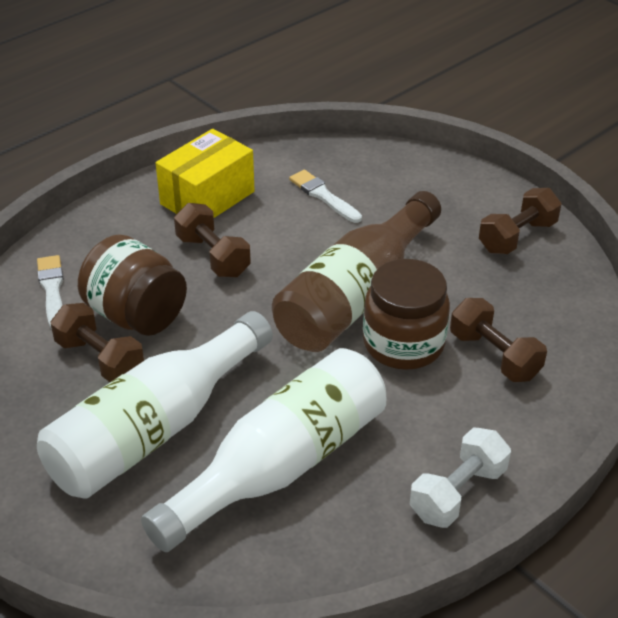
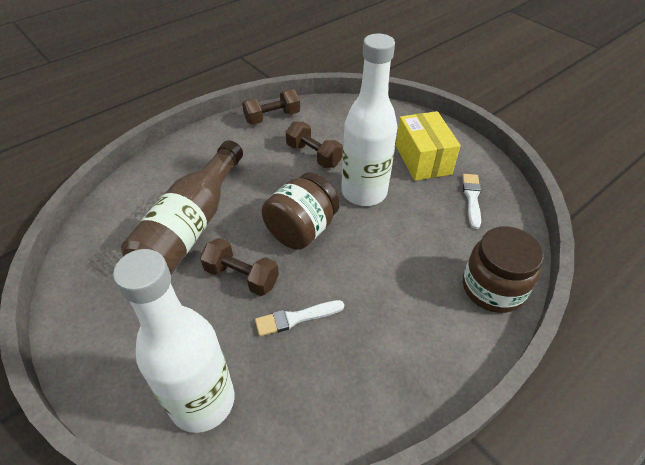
brown dumbbell: 4 -> 3
white dumbbell: 1 -> 0

